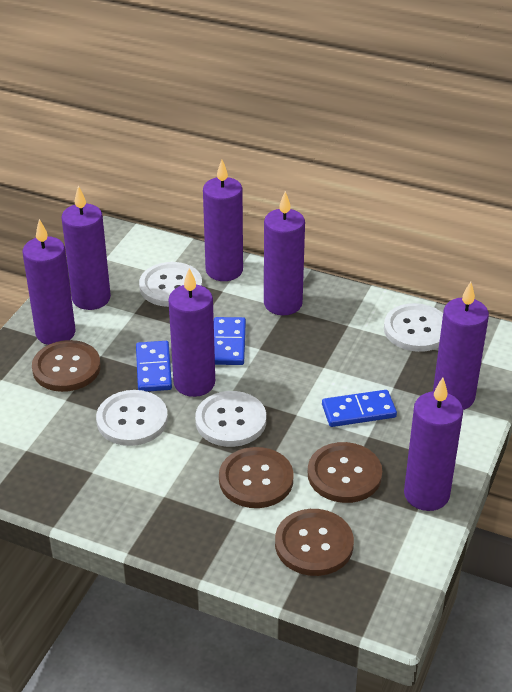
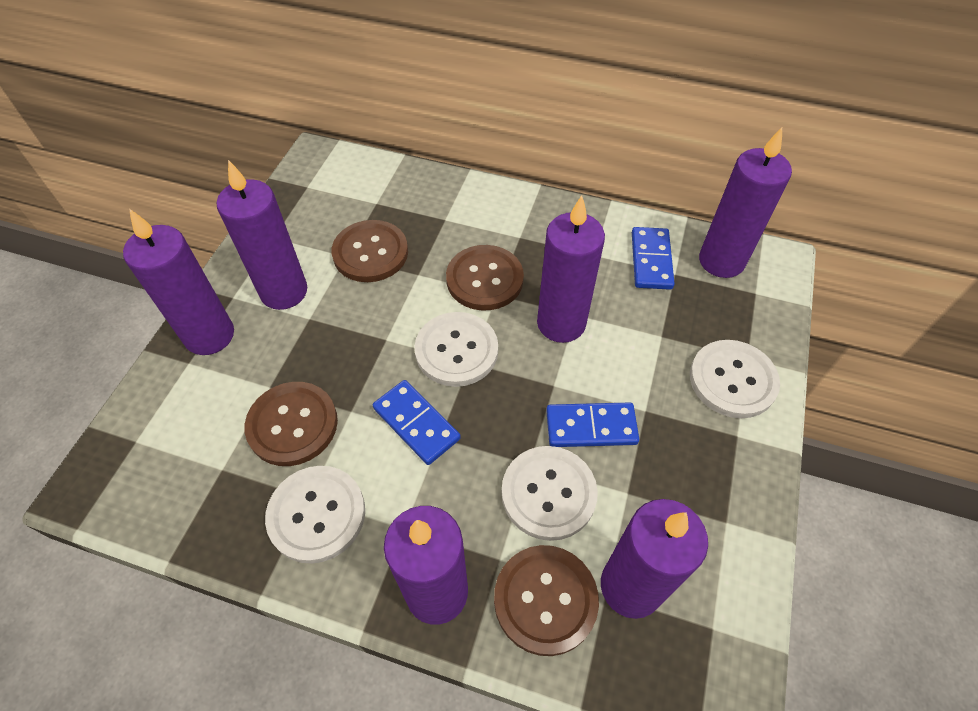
purple candle: 7 -> 6

